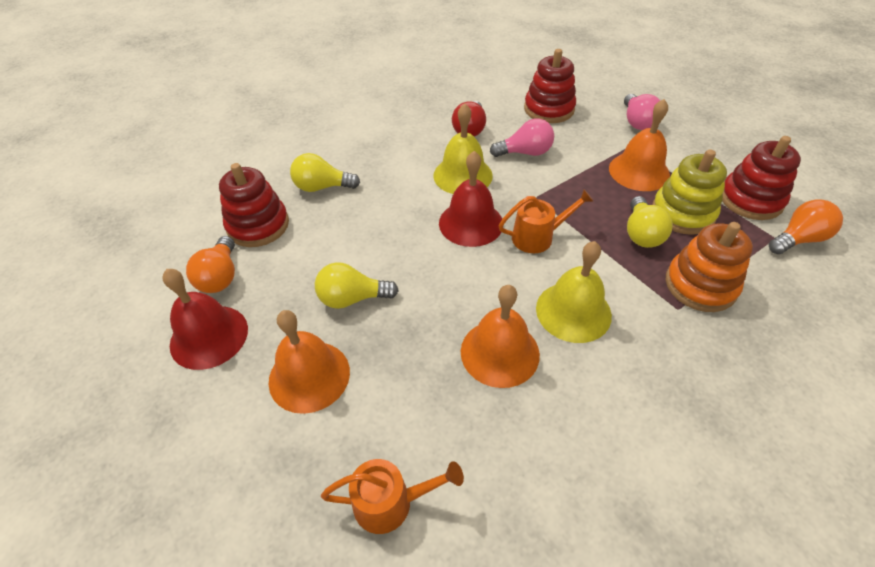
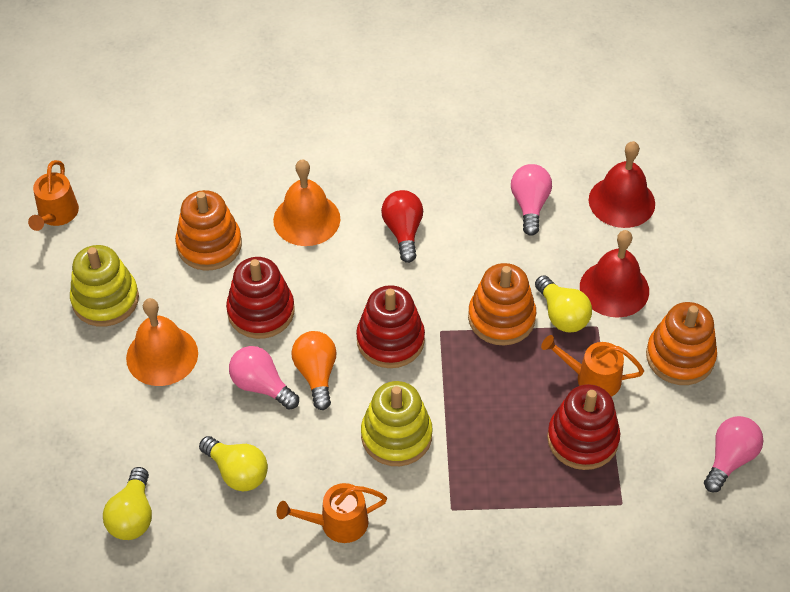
orange bell: 3 -> 2
orange light bulb: 2 -> 1
orange stacking toy: 1 -> 3
orange watering can: 2 -> 3
pink light bulb: 2 -> 3
yellow bell: 2 -> 0
yellow stacking toy: 1 -> 2

